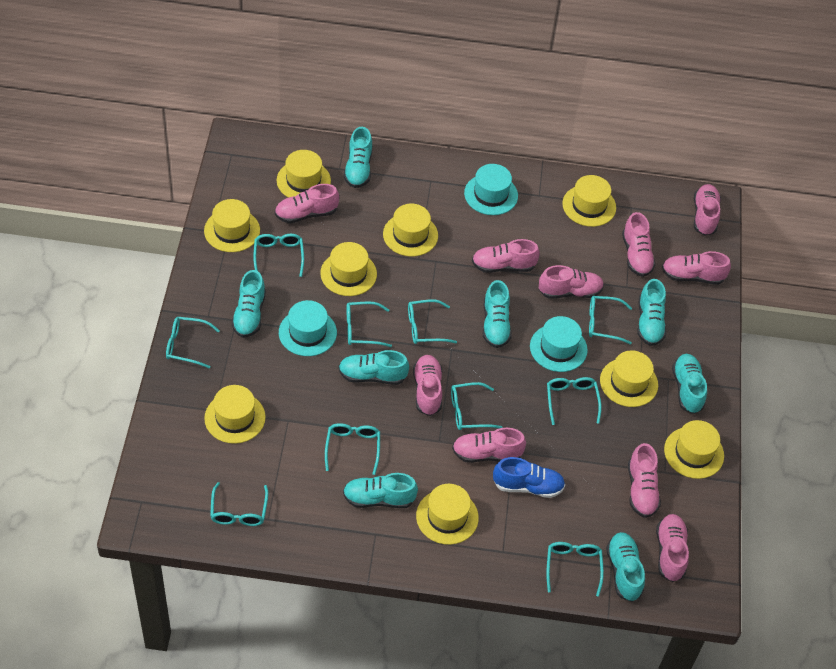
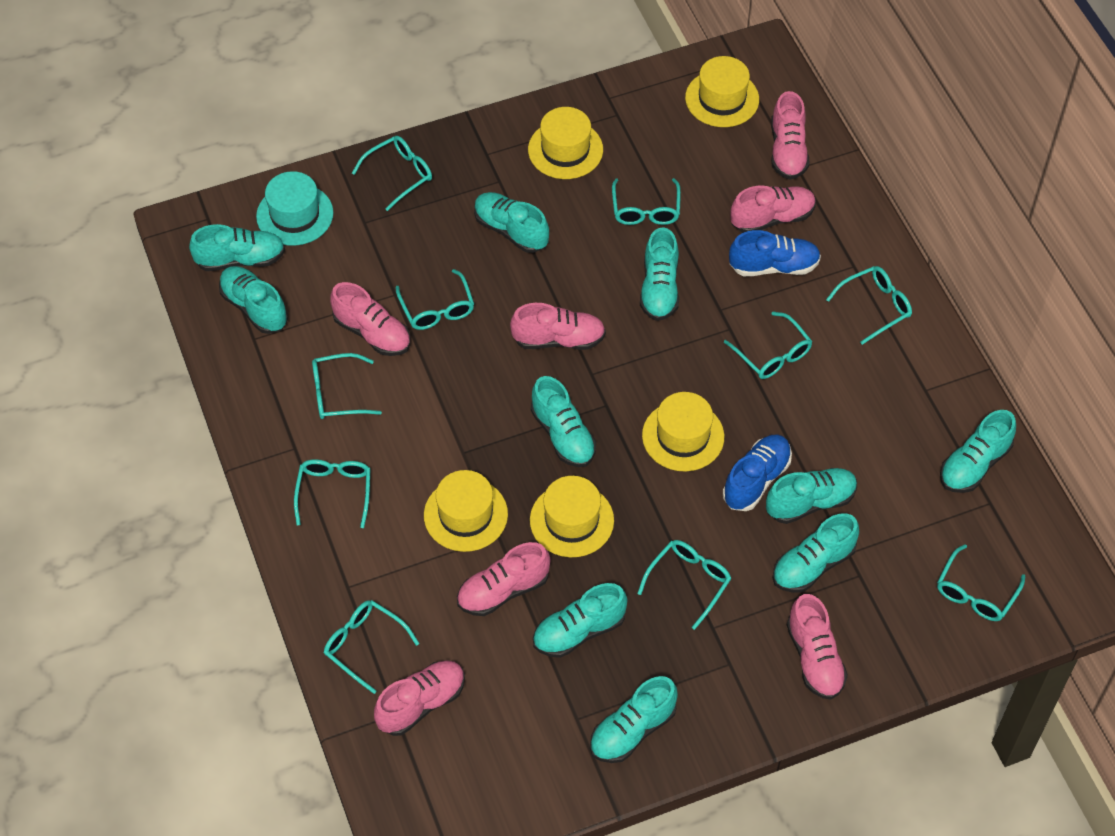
blue shoe: 1 -> 2
pink shoe: 10 -> 7
turquoise hat: 3 -> 1
turquoise shoe: 8 -> 10
yellow hat: 9 -> 5

